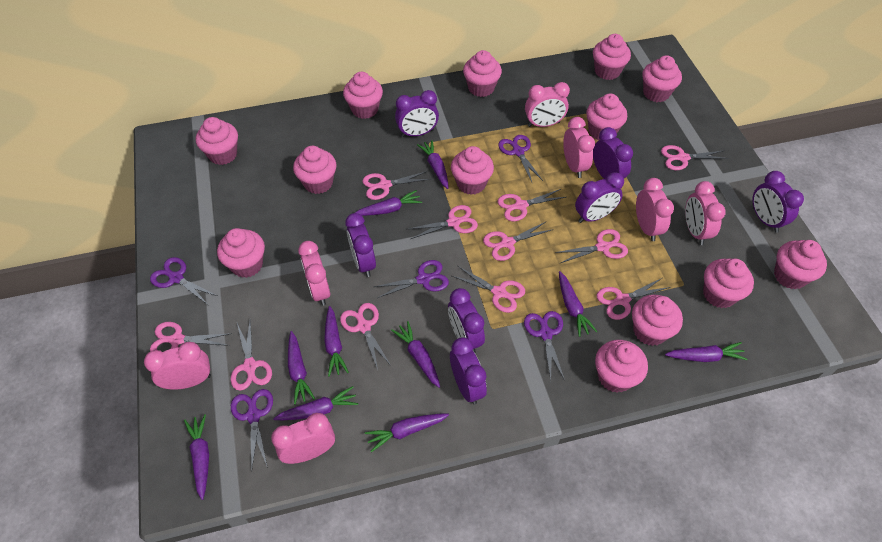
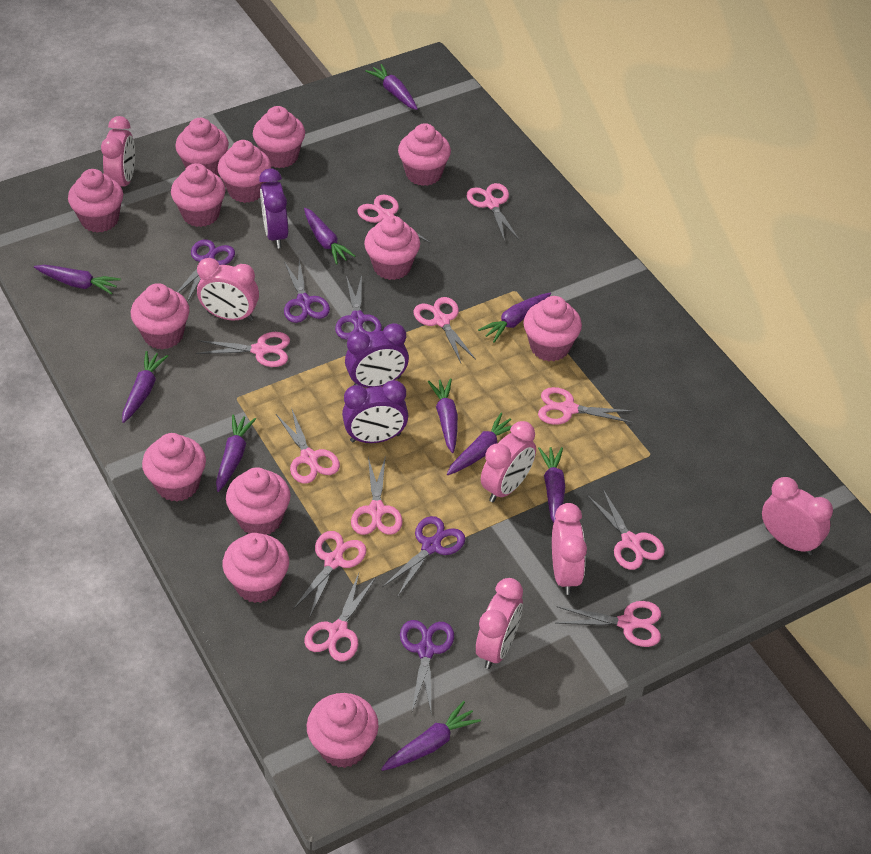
pink clock: 7 -> 6
purple clock: 7 -> 3

